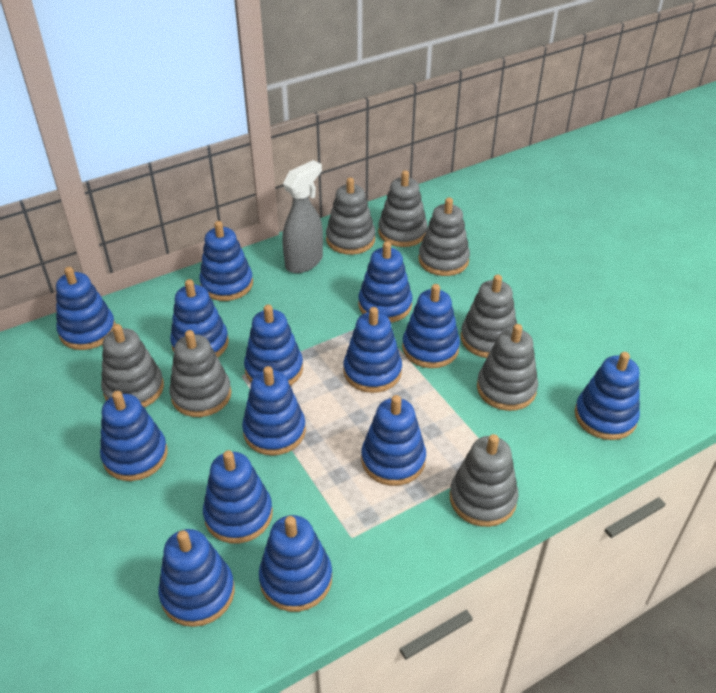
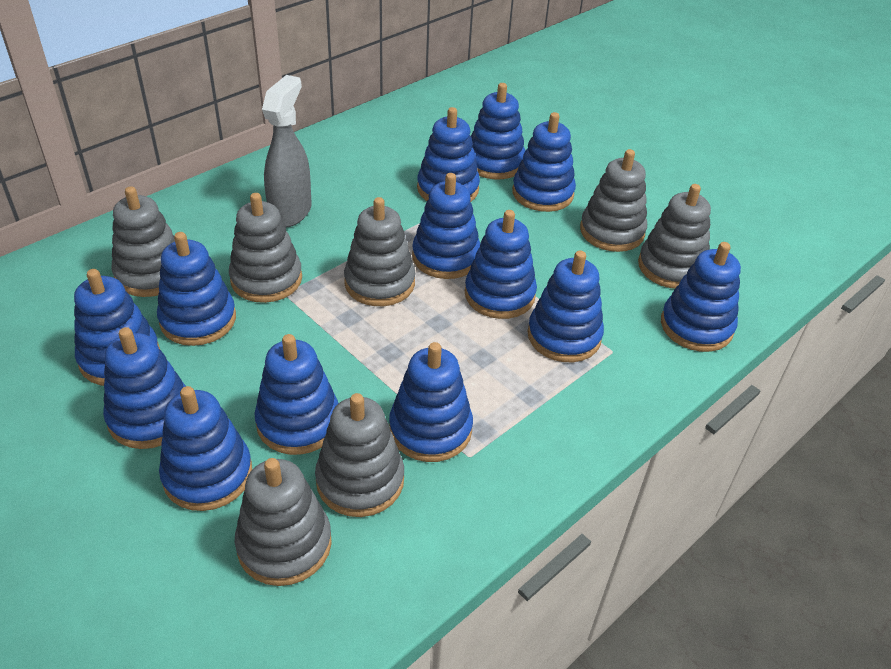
blue stacking toy: 14 -> 13
grey stacking toy: 8 -> 7

